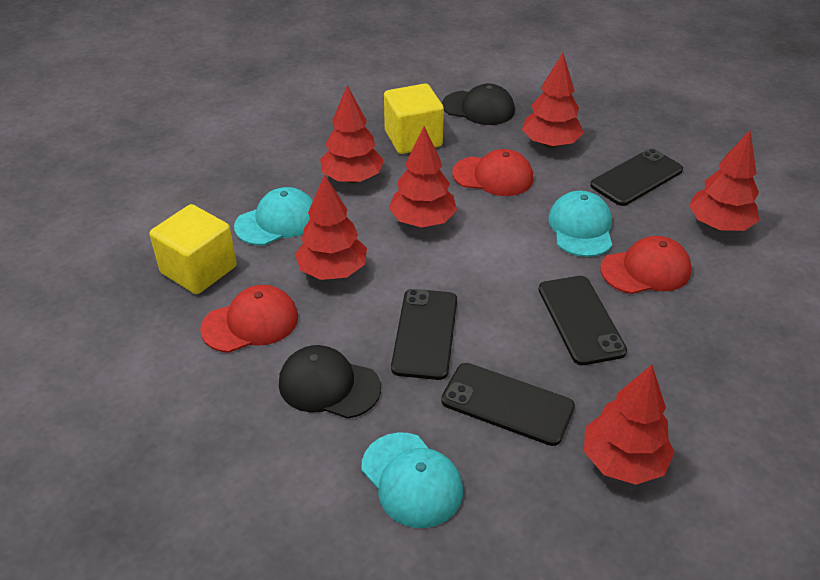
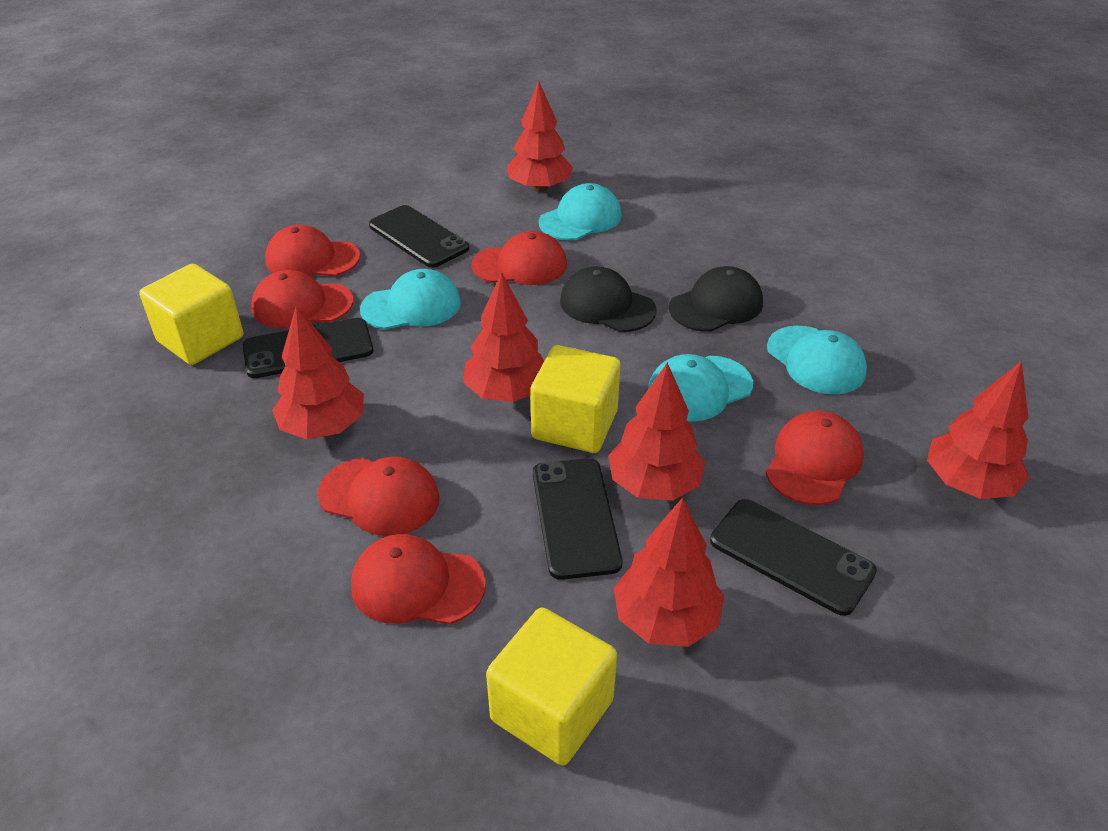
red cap: 3 -> 6
turquoise cap: 3 -> 4
yellow cube: 2 -> 3

